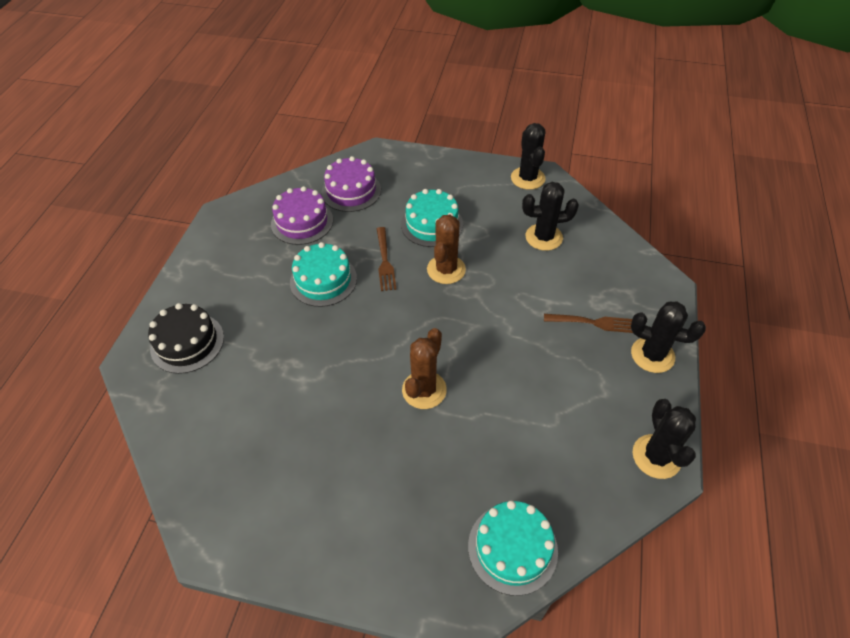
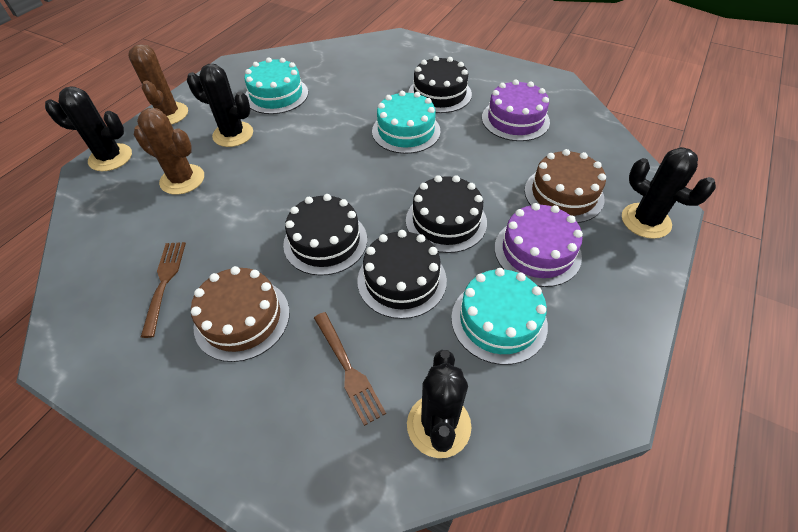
black cake: 1 -> 4
brown cake: 0 -> 2

